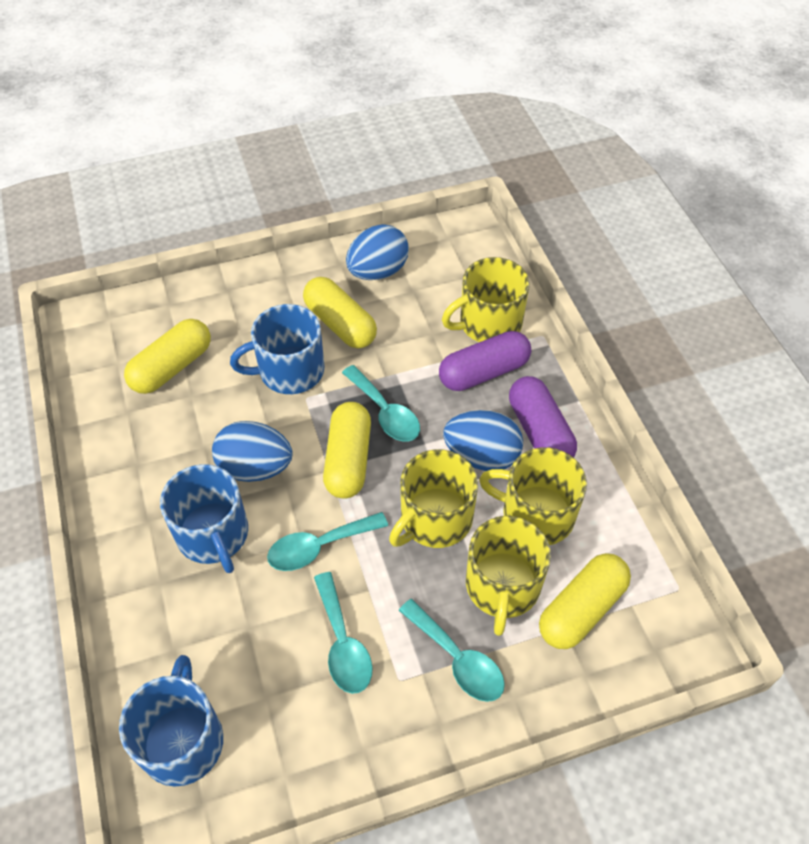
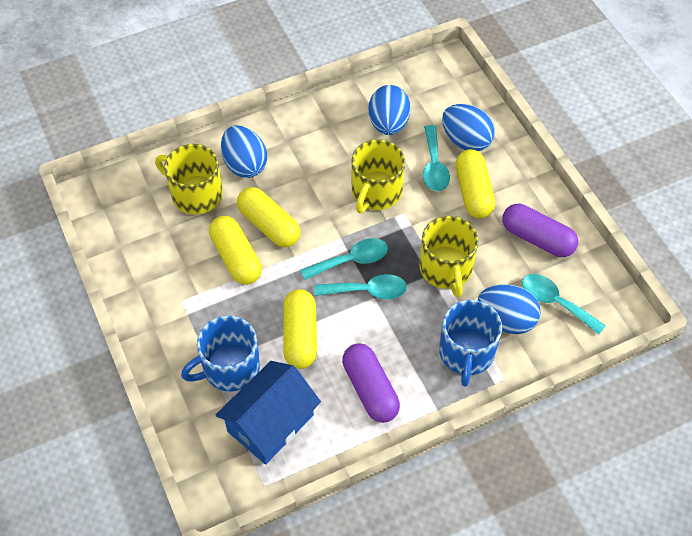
blue egg: 3 -> 4
blue house: 0 -> 1
blue mug: 3 -> 2
yellow mug: 4 -> 3

